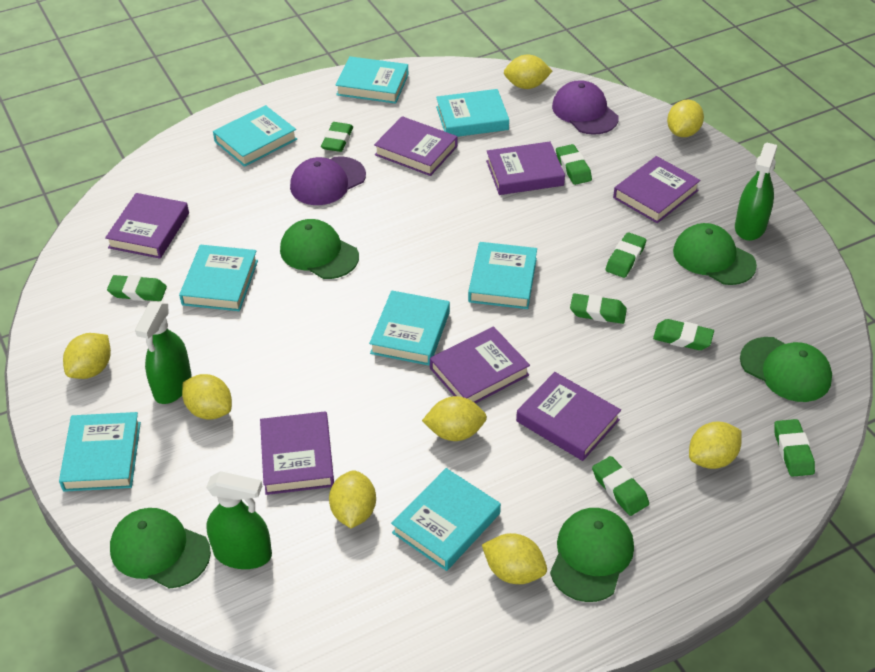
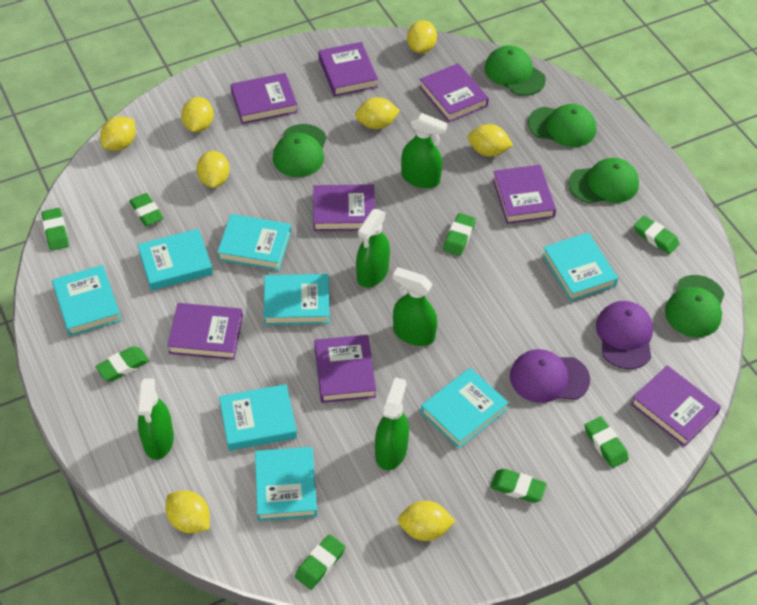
green spray bottle: 3 -> 5
purple book: 7 -> 8

